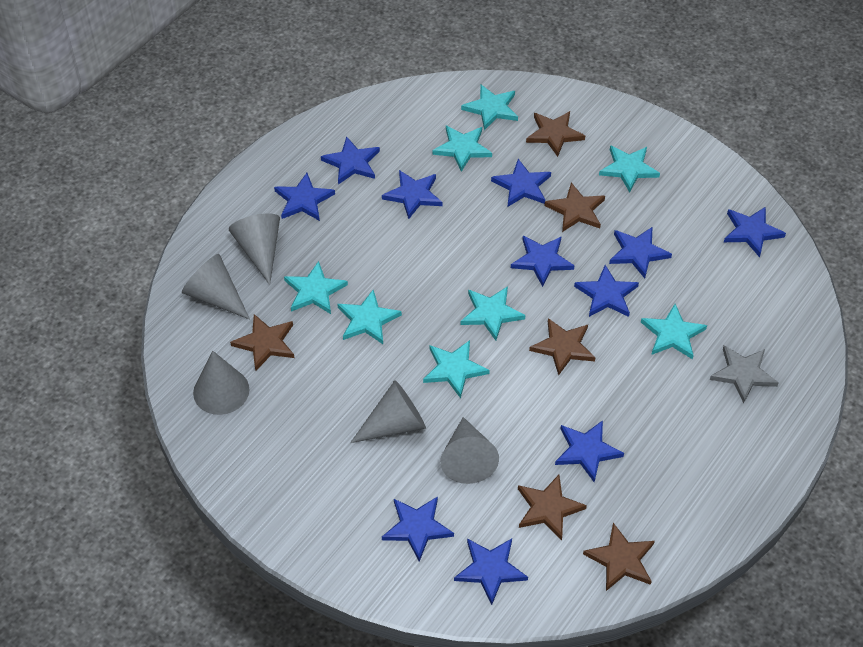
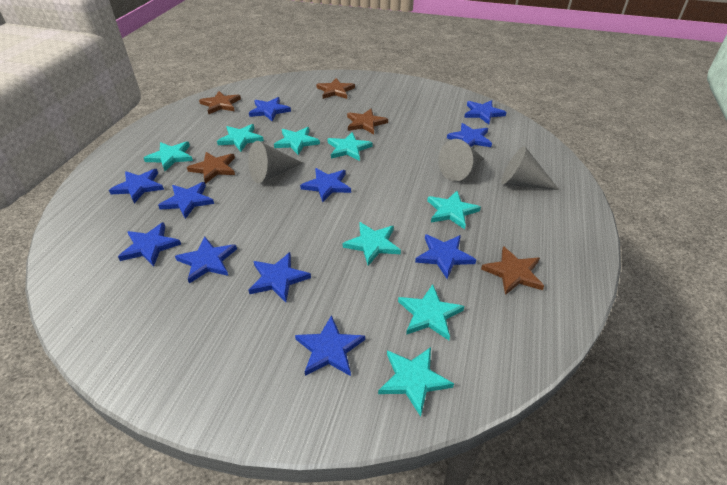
brown star: 6 -> 5
grey cone: 5 -> 3
grey star: 1 -> 0

